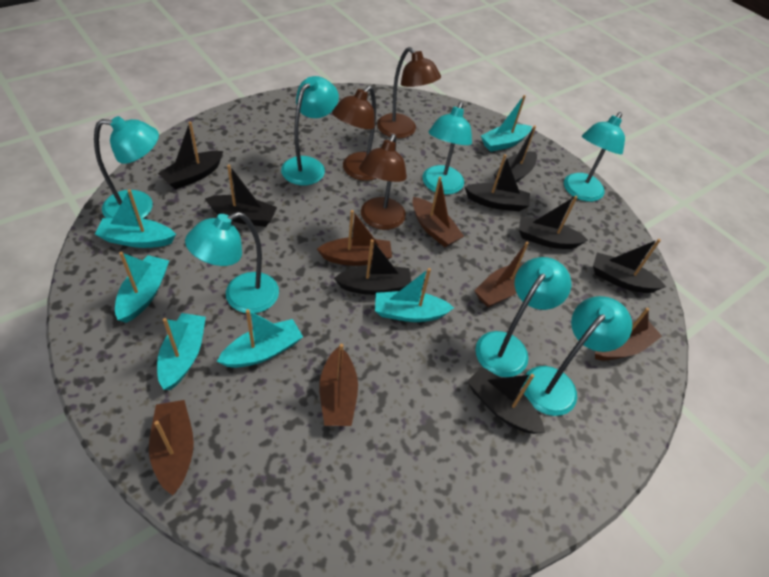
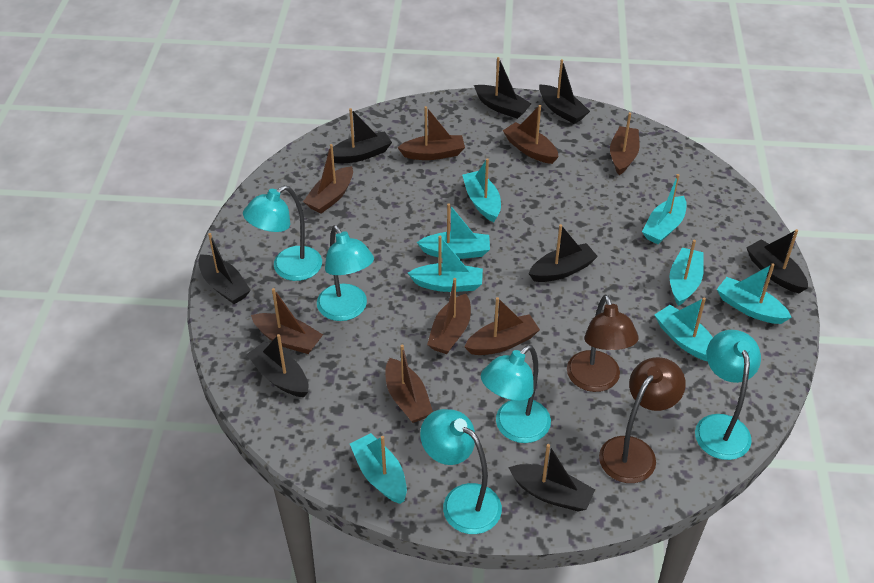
brown boat: 6 -> 8
brown lamp: 3 -> 2
turquoise boat: 6 -> 8
turquoise lamp: 7 -> 5

